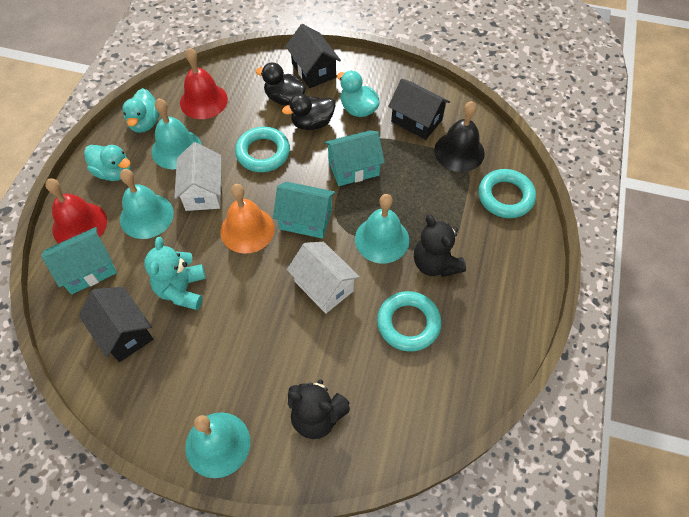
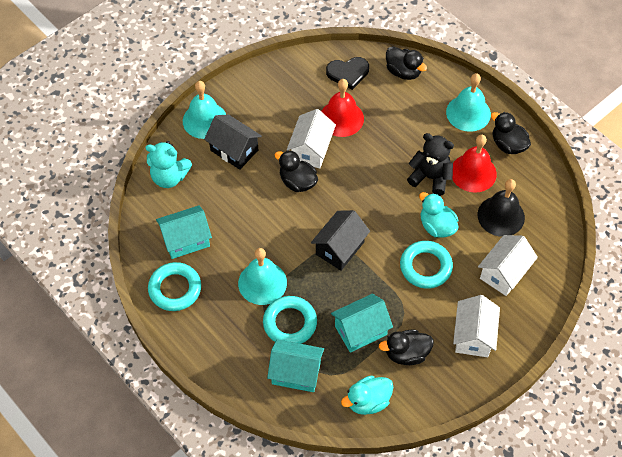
black duck: 2 -> 4
black heart: 0 -> 1
black house: 3 -> 2
black teddy bear: 2 -> 1
orange bell: 1 -> 0
turquoise bell: 4 -> 3
turquoise duck: 3 -> 2
white house: 2 -> 3

